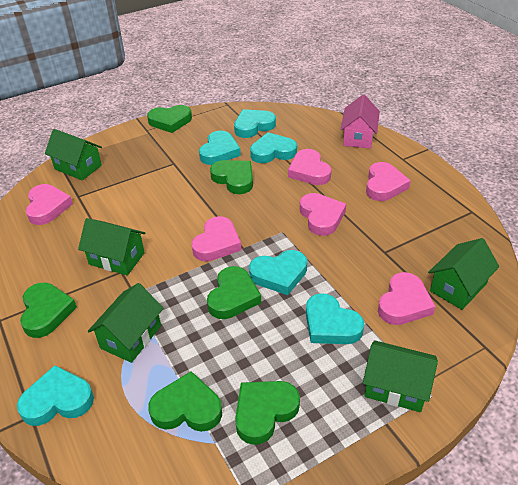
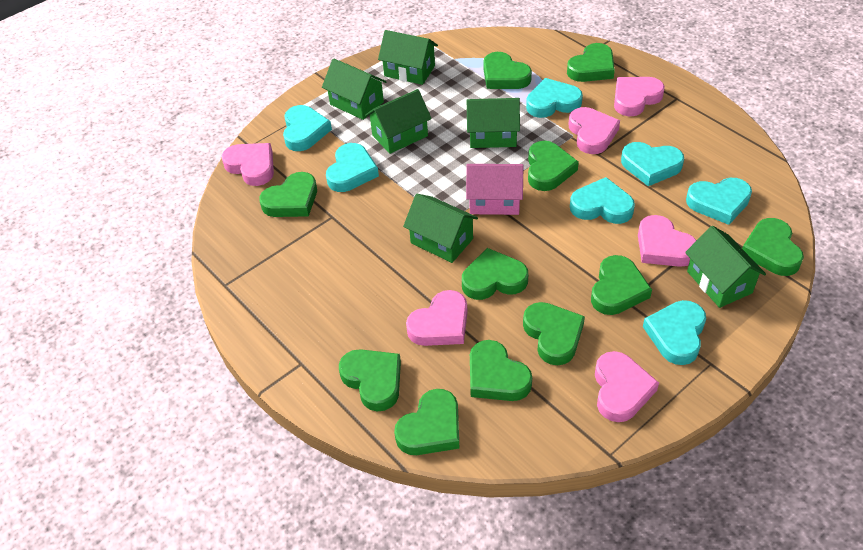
green heart: 6 -> 11
green house: 5 -> 6
turquoise heart: 6 -> 7

